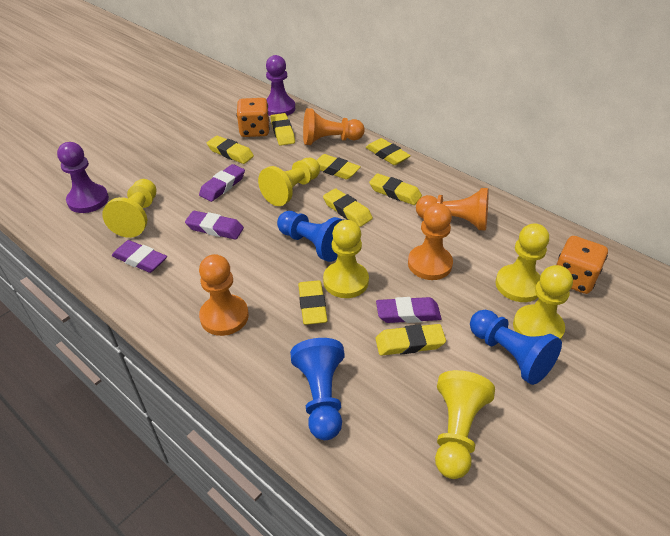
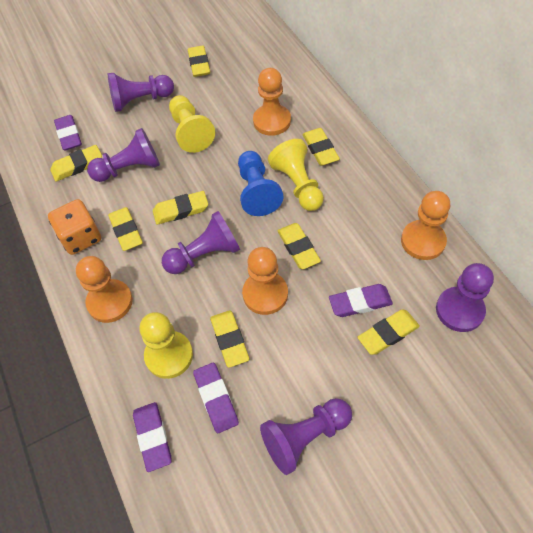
blue pawn: 3 -> 1
orange dice: 2 -> 1
purple pawn: 2 -> 5
yellow pawn: 6 -> 3

